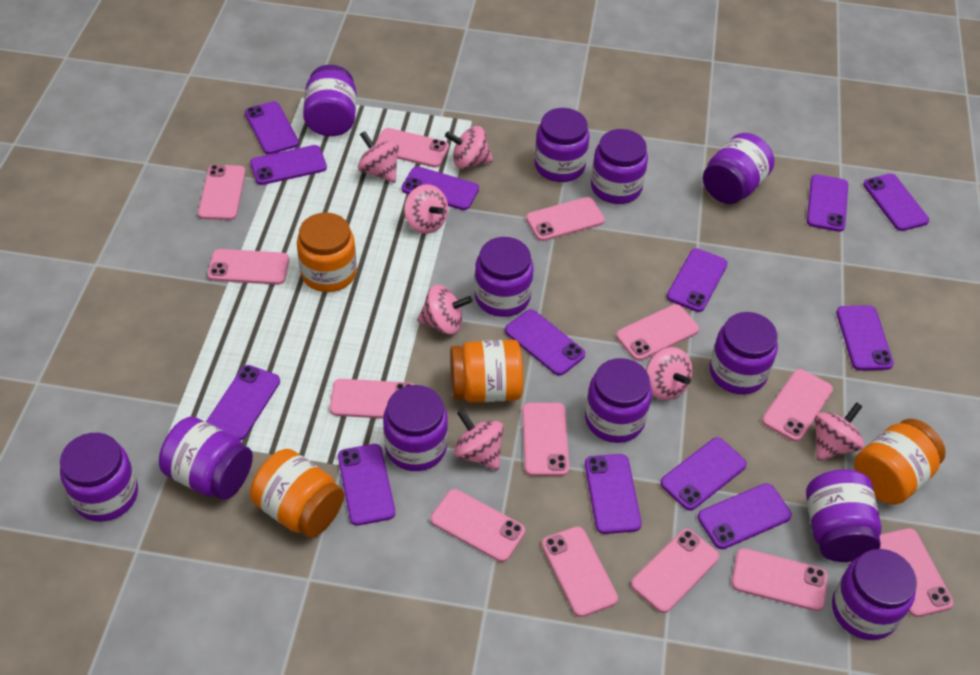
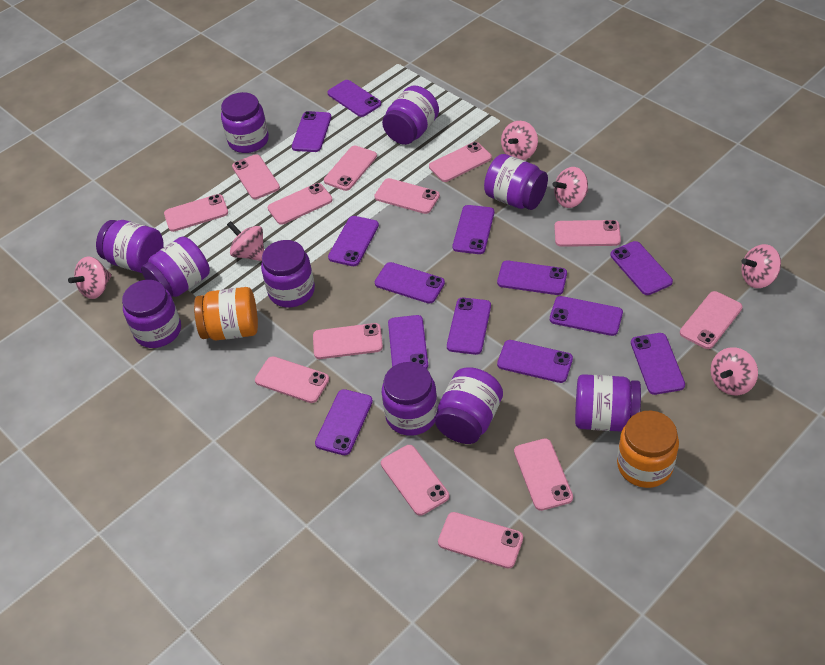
orange jar: 4 -> 2
pink spinning top: 7 -> 6
purple jar: 12 -> 10

